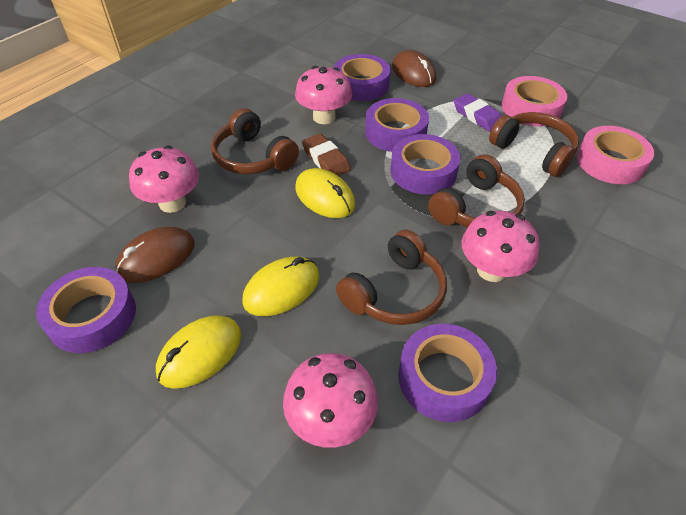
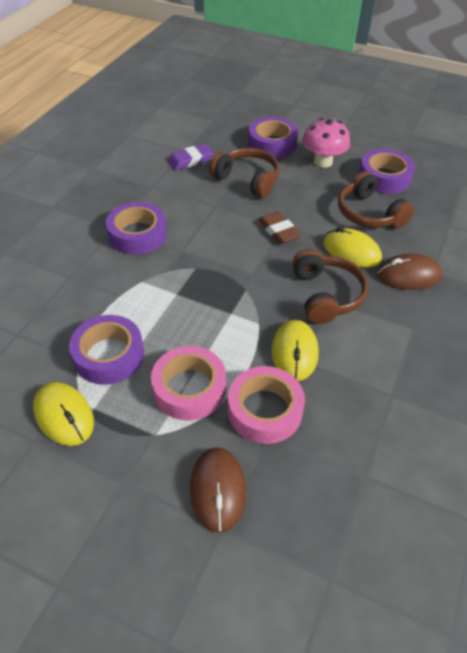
brown headphones: 4 -> 3
pink mushroom: 4 -> 1
purple tape: 5 -> 4

